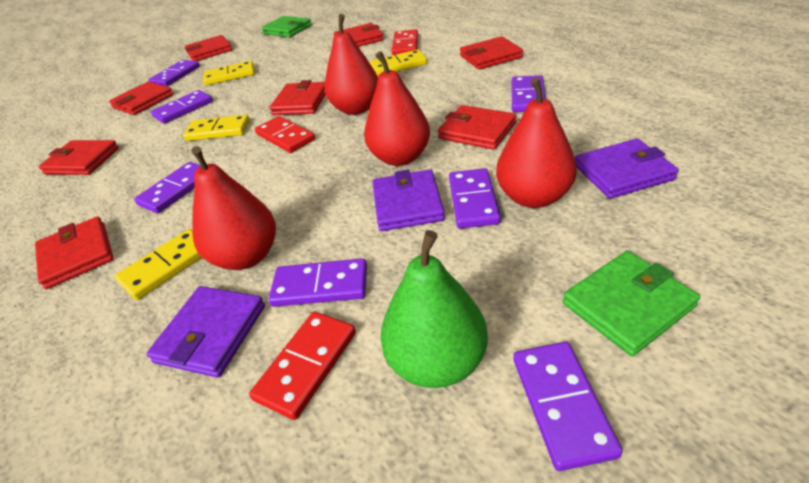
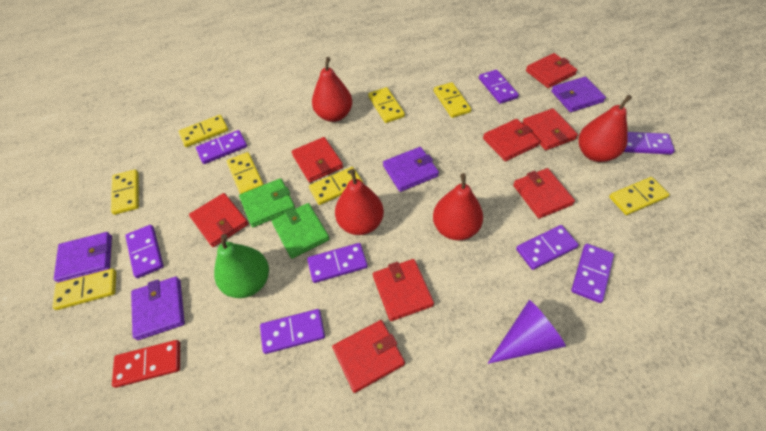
purple cone: 0 -> 1
purple domino: 7 -> 8
purple wallet: 3 -> 4
red domino: 3 -> 1
yellow domino: 4 -> 8

